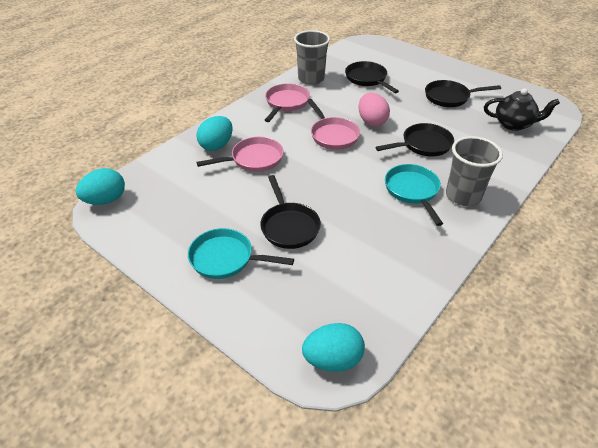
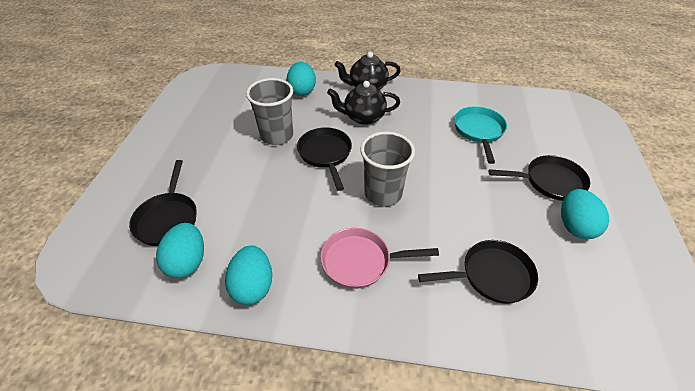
black teapot: 1 -> 2
pink egg: 1 -> 0
pink pan: 3 -> 1
turquoise egg: 3 -> 4
turquoise pan: 2 -> 1

